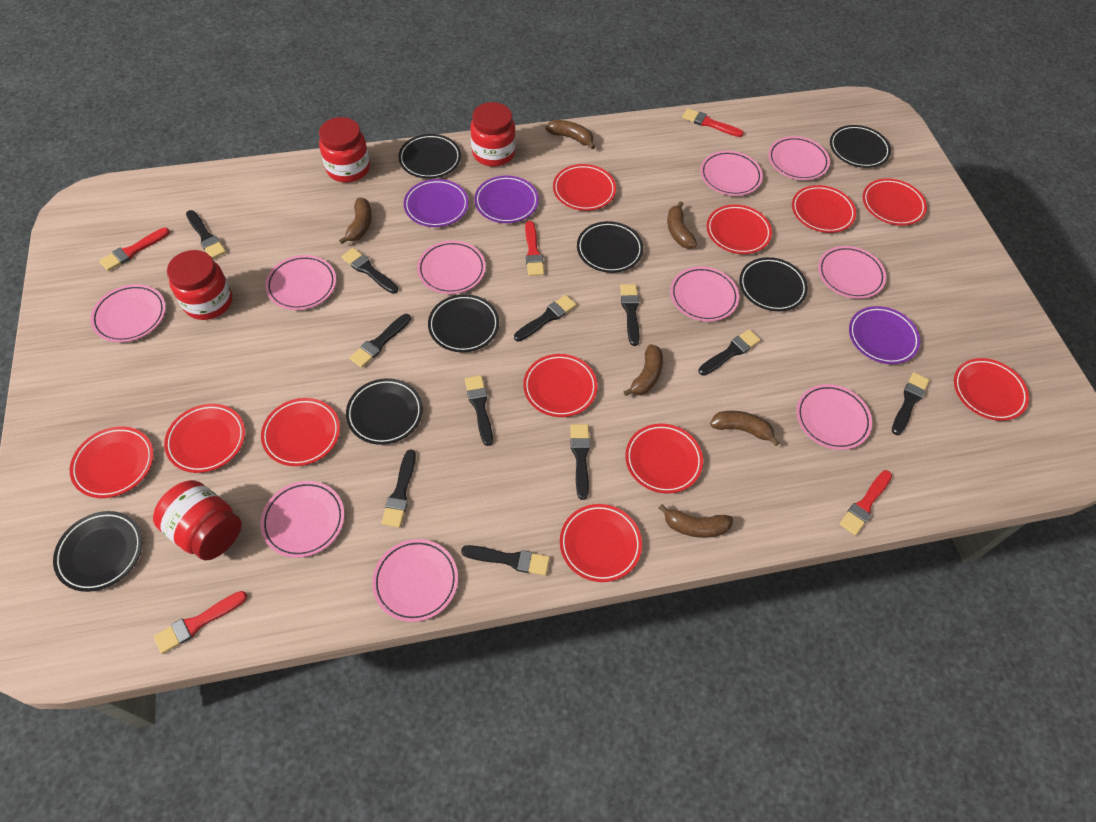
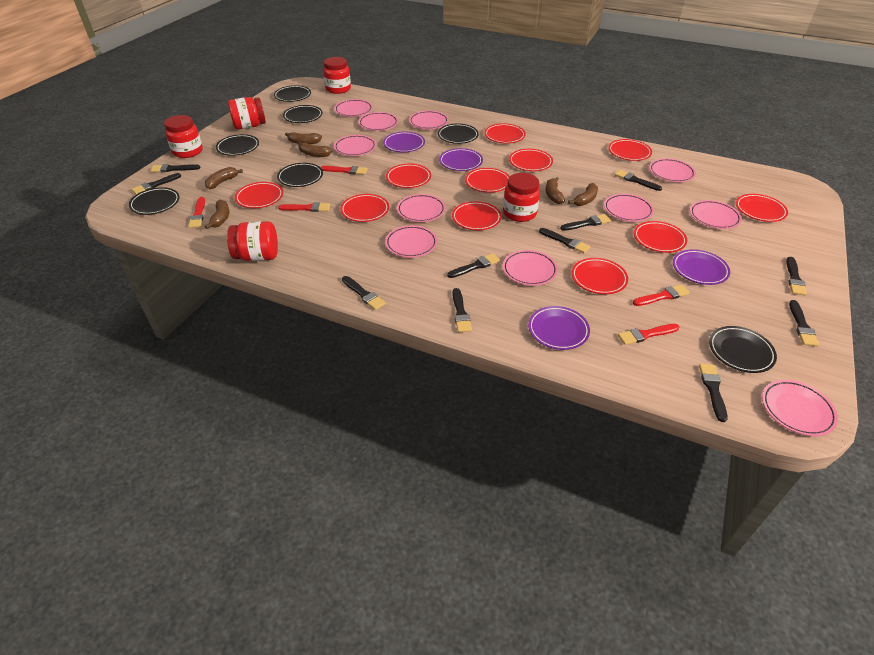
pink plate: 10 -> 11
purple plate: 3 -> 4
red jar: 4 -> 5

